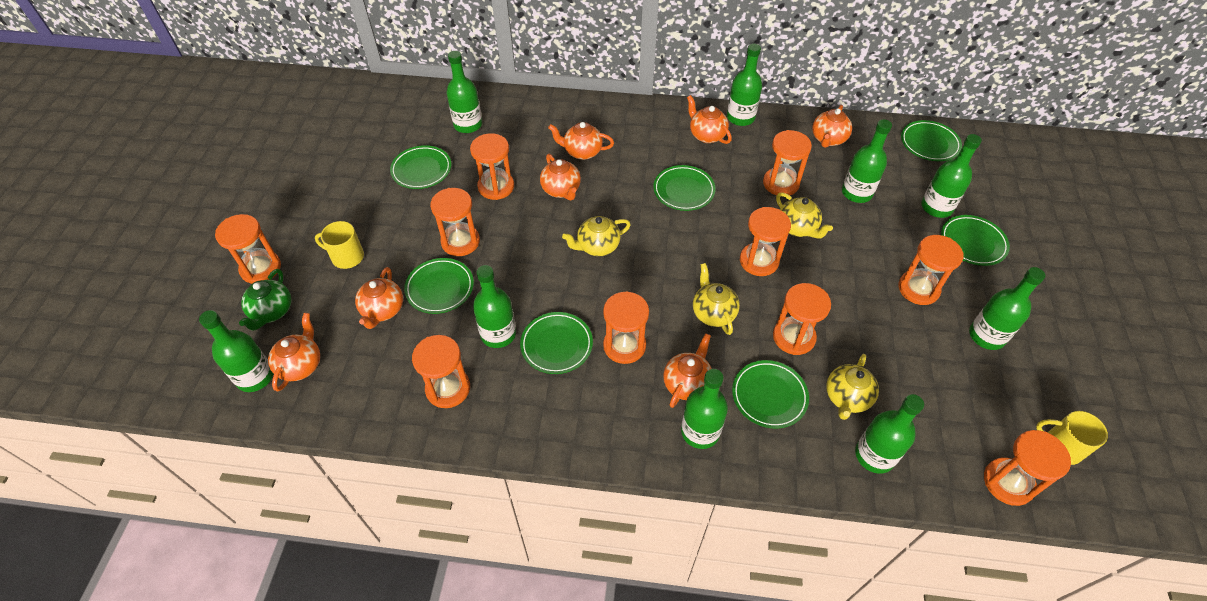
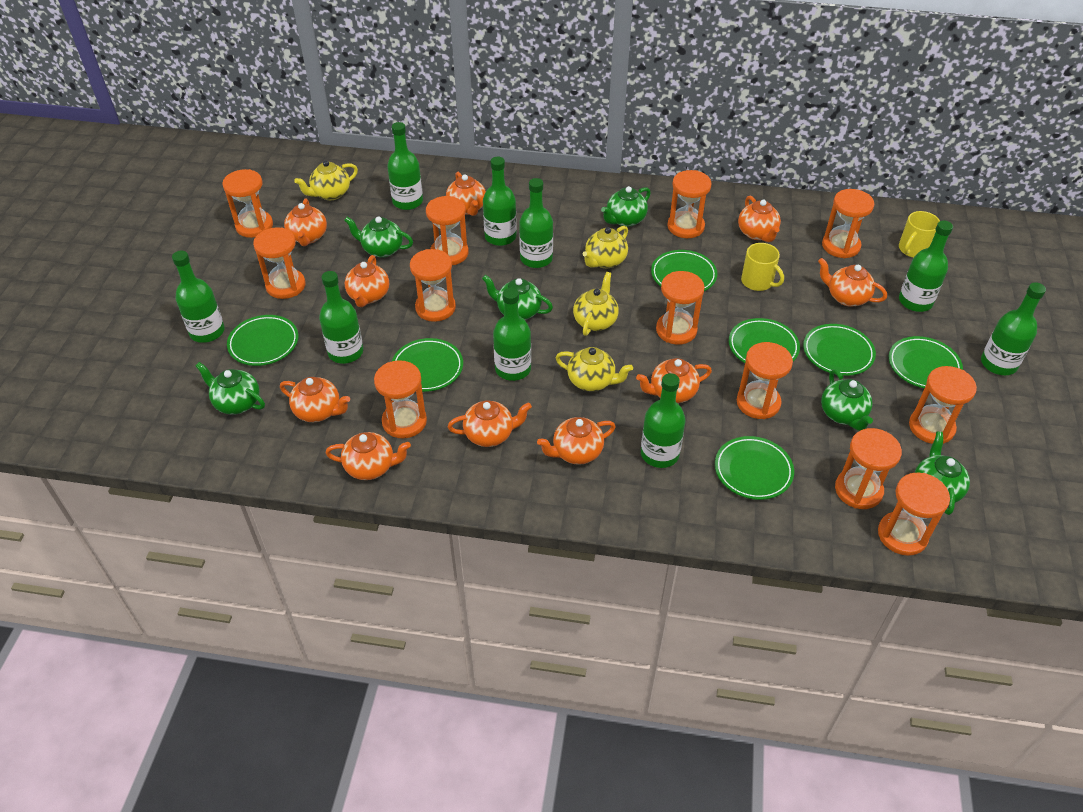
green teapot: 1 -> 6
orange hourglass: 10 -> 12
orange teapot: 7 -> 10

